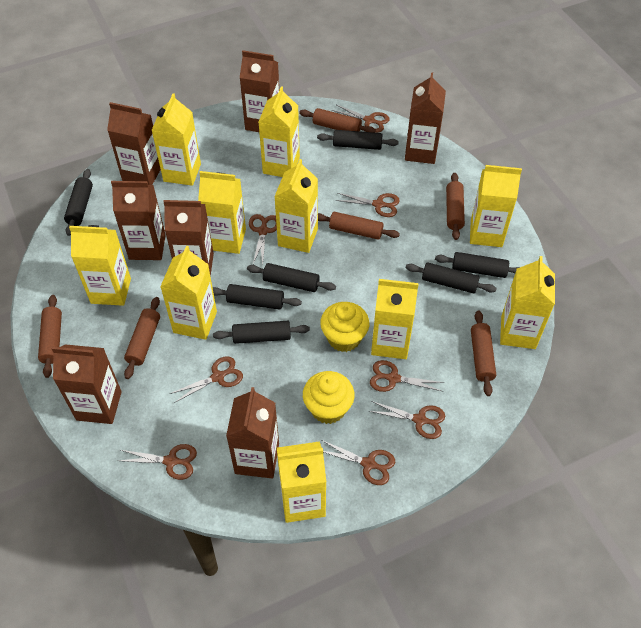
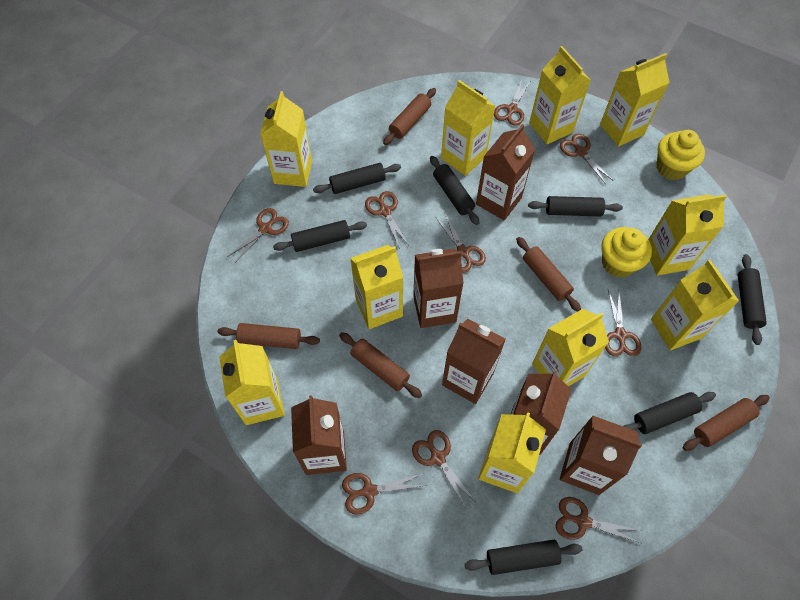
brown carton: 7 -> 6
brown rolling pin: 6 -> 5
brown scissors: 8 -> 9

